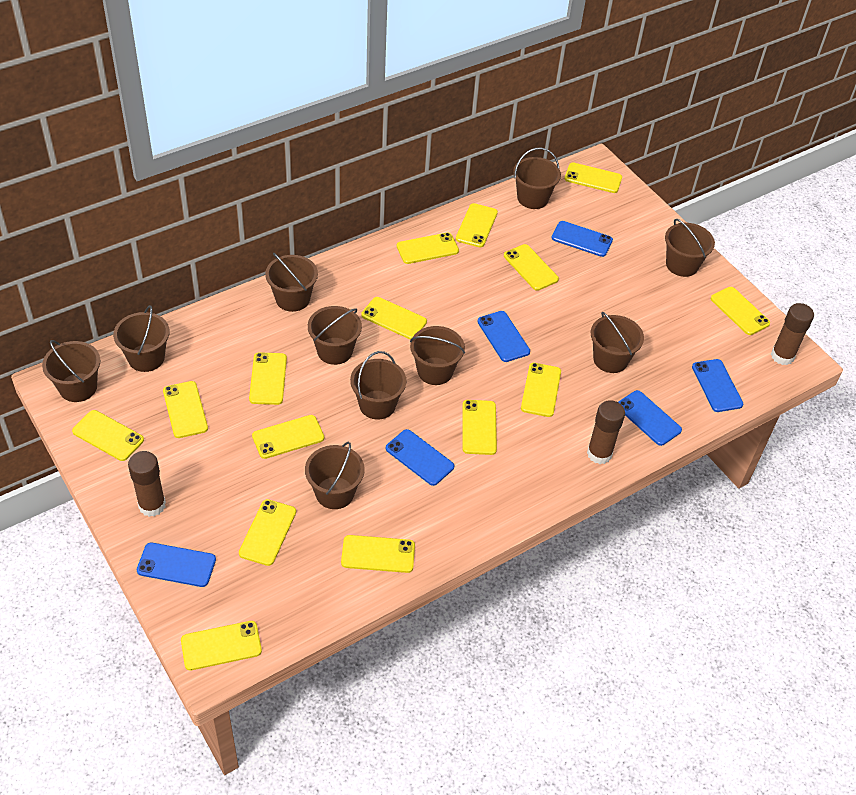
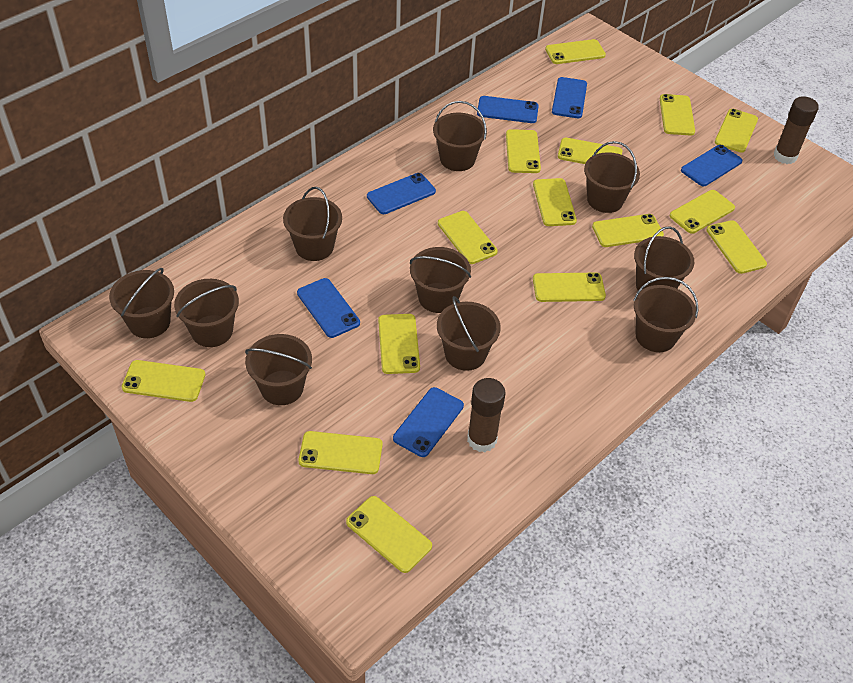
brown glue stick: 3 -> 2

